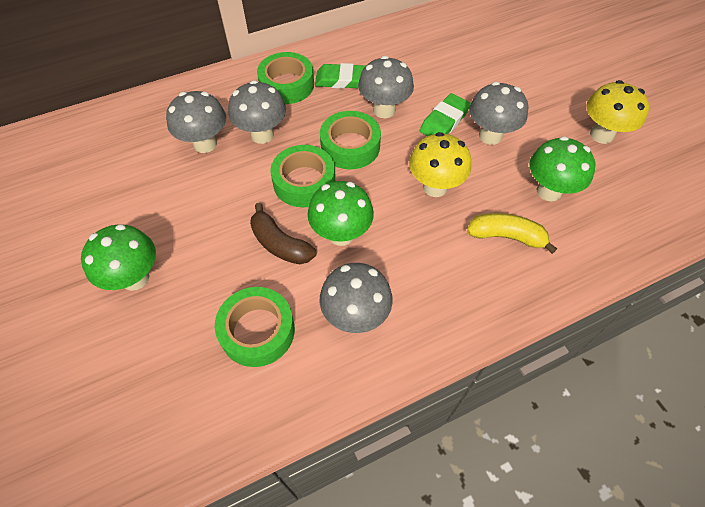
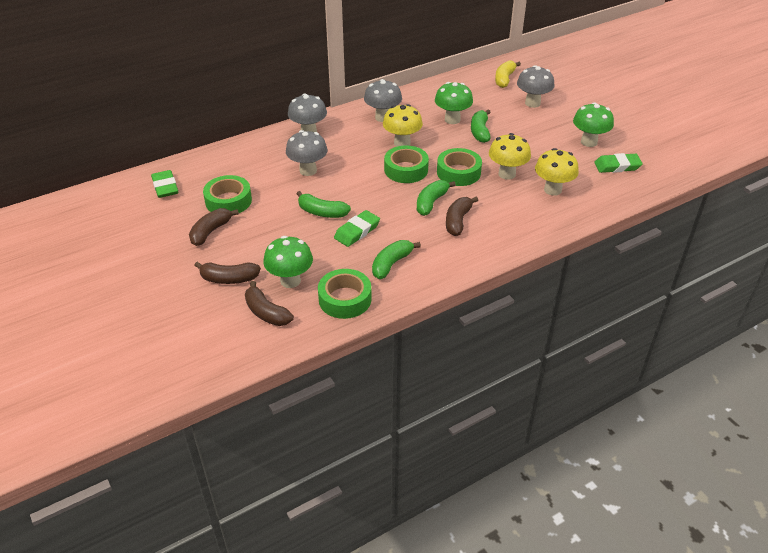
brown banana: 1 -> 4
green banana: 0 -> 4
green eraser: 2 -> 3
grey mushroom: 5 -> 4
yellow mushroom: 2 -> 3

